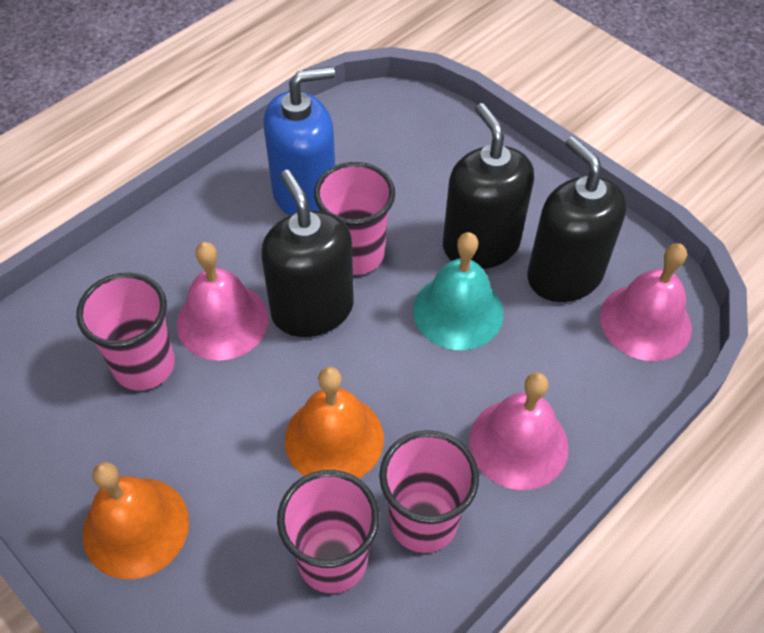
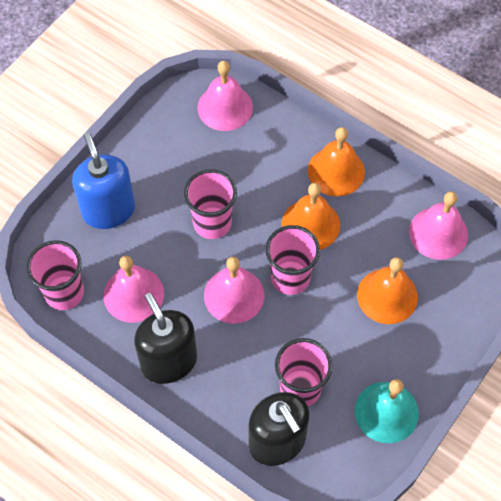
black soap dispenser: 3 -> 2
orange bell: 2 -> 3
pink bell: 3 -> 4

